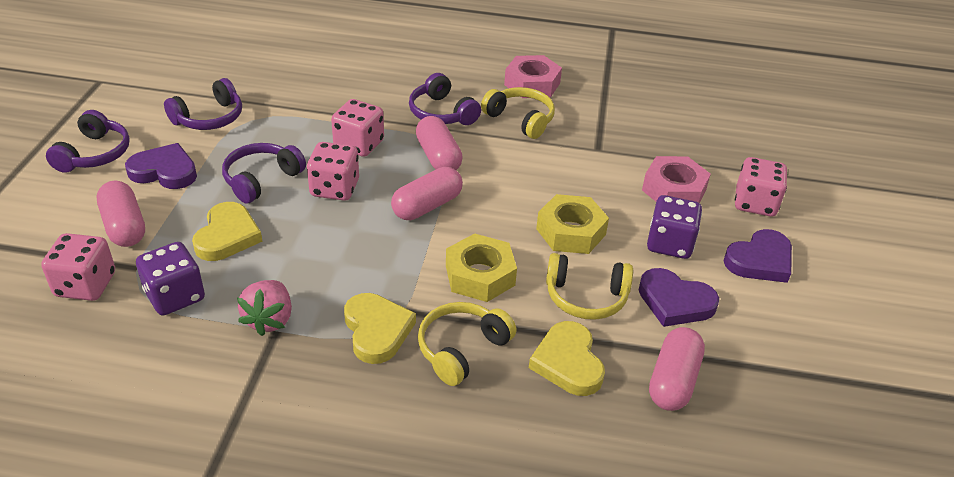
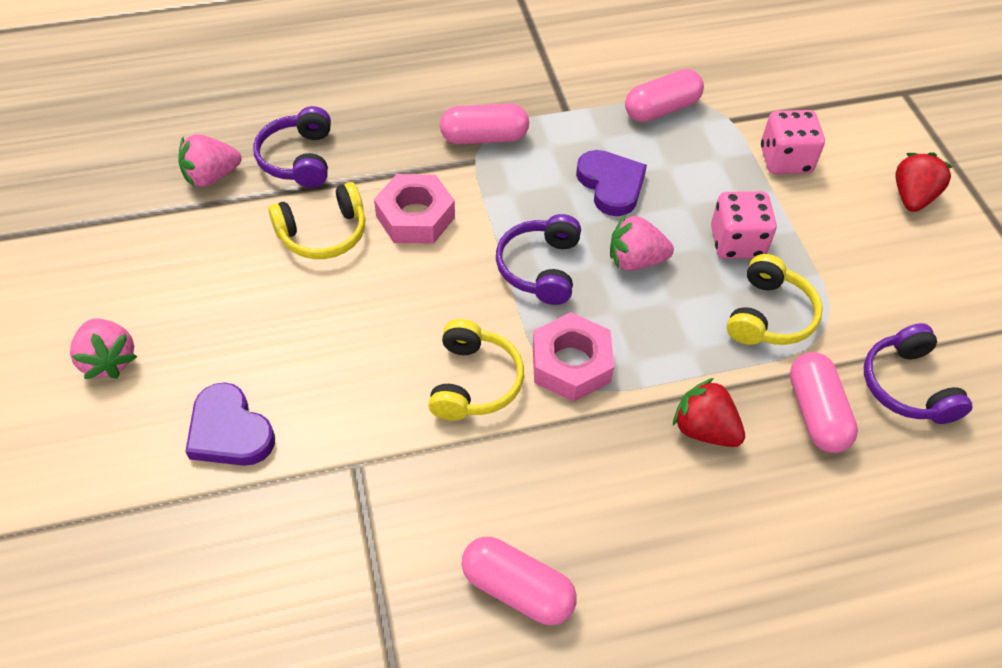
pink dice: 4 -> 2
pink strawberry: 1 -> 3
purple dice: 2 -> 0
purple headphones: 4 -> 3
purple heart: 3 -> 2
red strawberry: 0 -> 2
yellow heart: 3 -> 0
yellow nut: 2 -> 0

